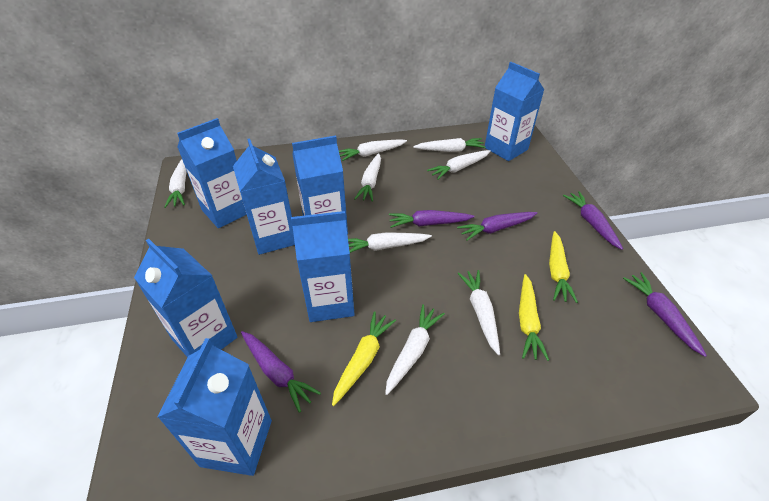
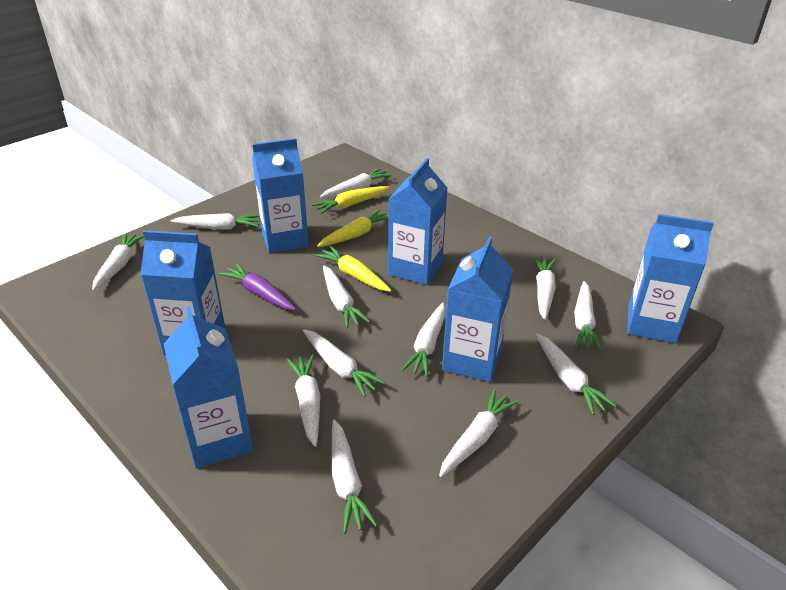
blue carton: 7 -> 6
purple carrot: 5 -> 1
white carrot: 8 -> 12

